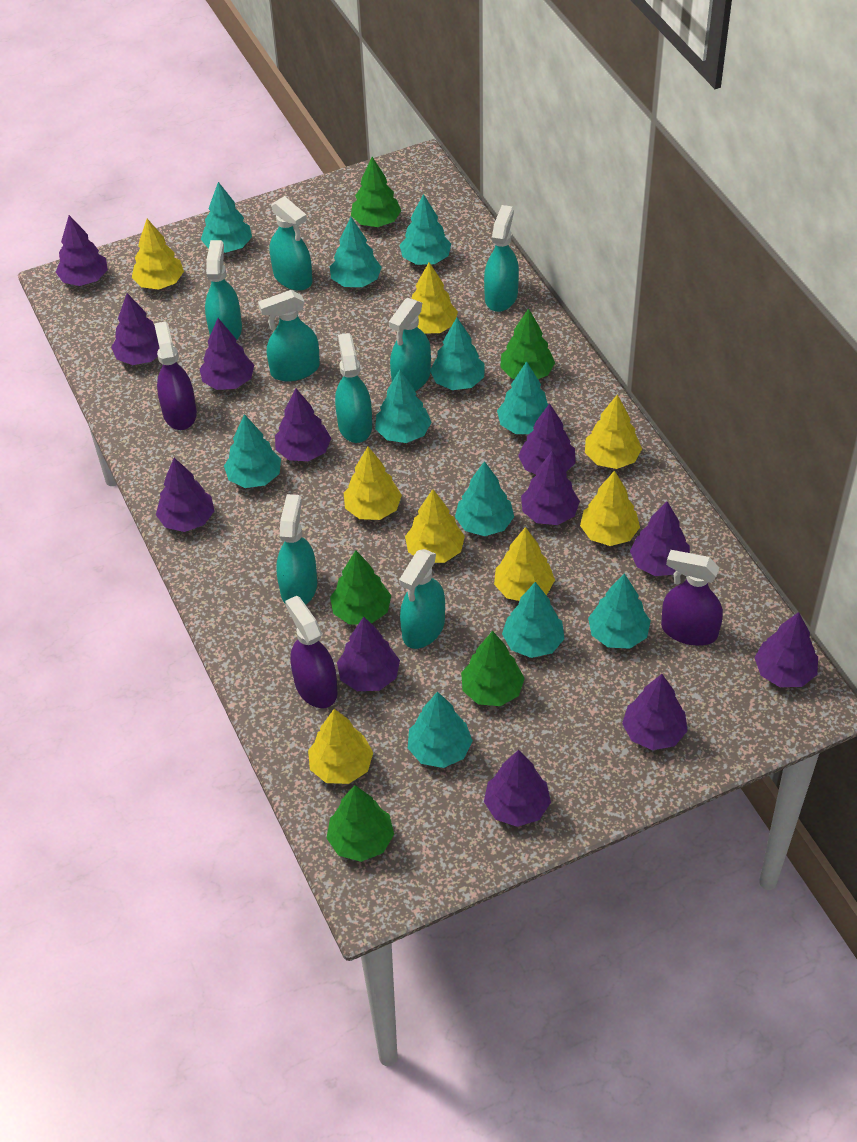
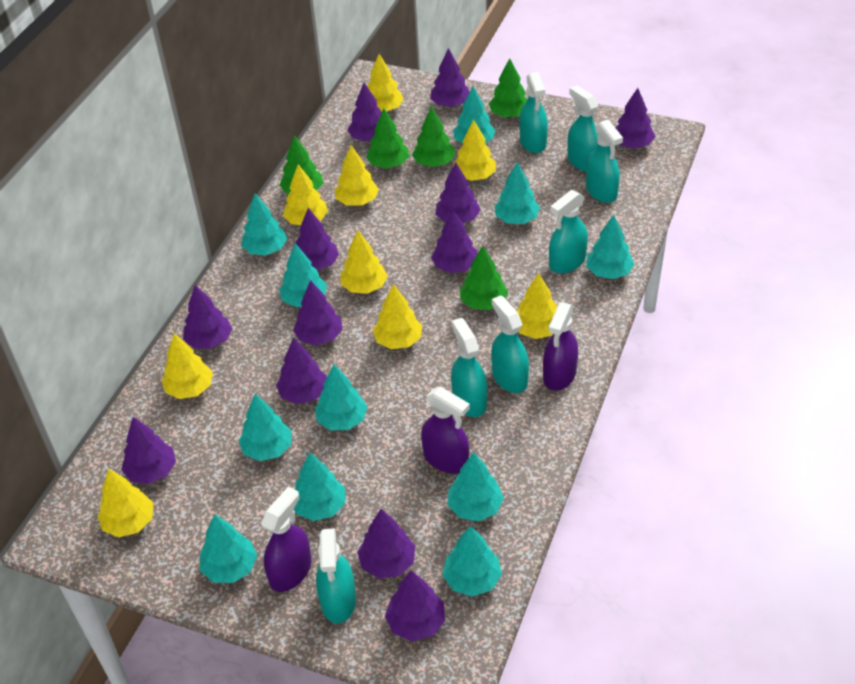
turquoise spray bottle: 8 -> 7
yellow tree: 8 -> 9

